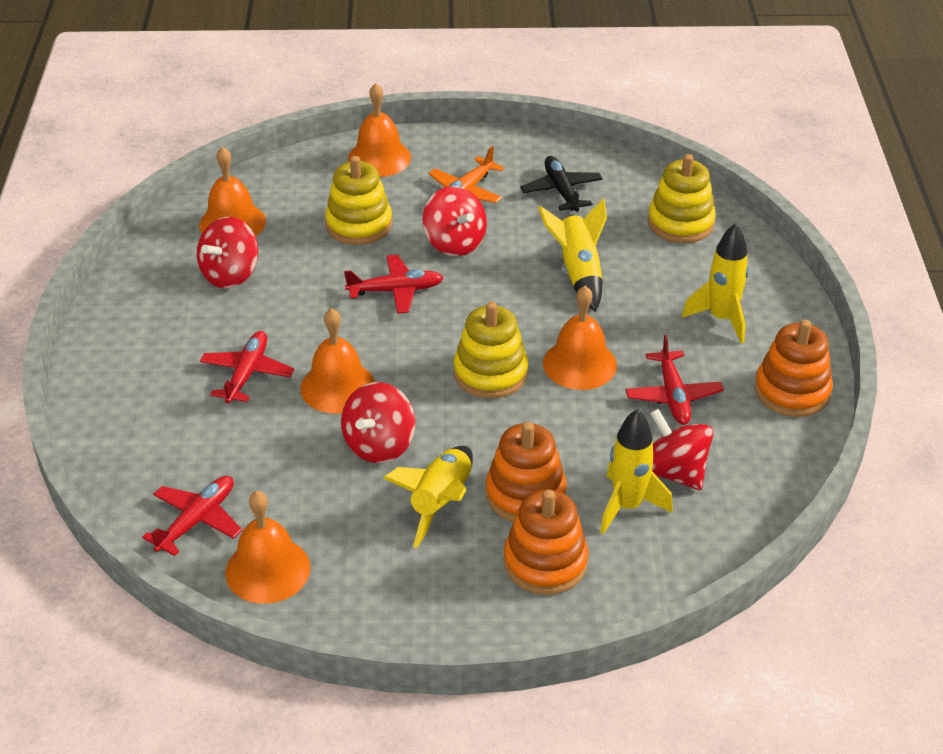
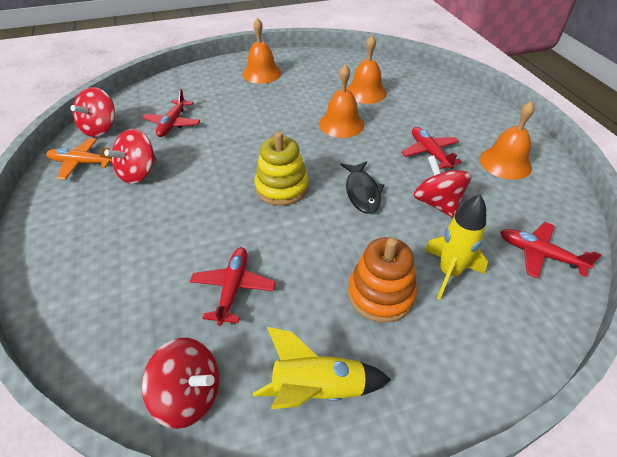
black fish: 0 -> 1
black plane: 1 -> 0
orange bell: 5 -> 4
orange stacking toy: 3 -> 1
yellow rocket: 4 -> 2
yellow stacking toy: 3 -> 1

